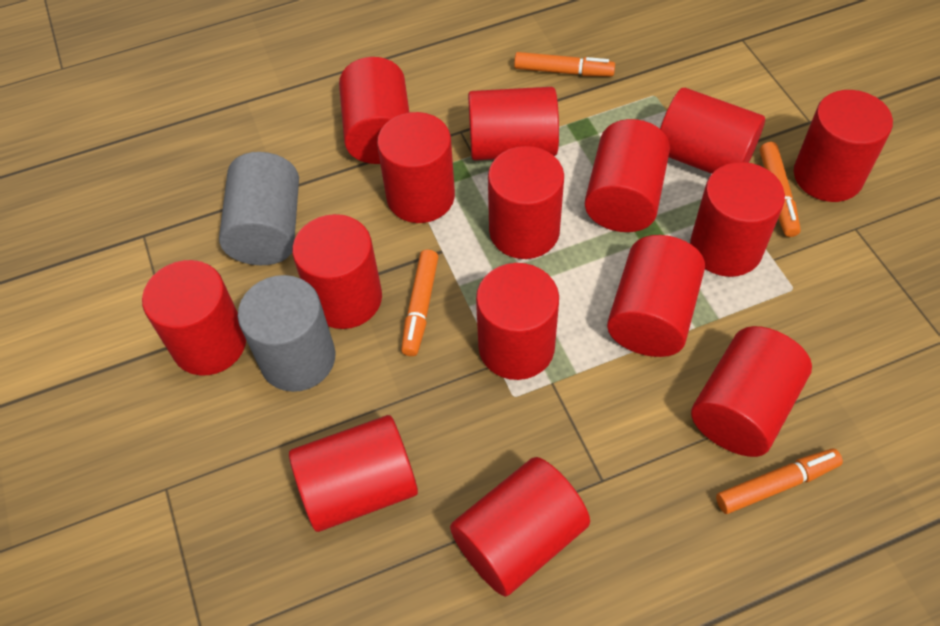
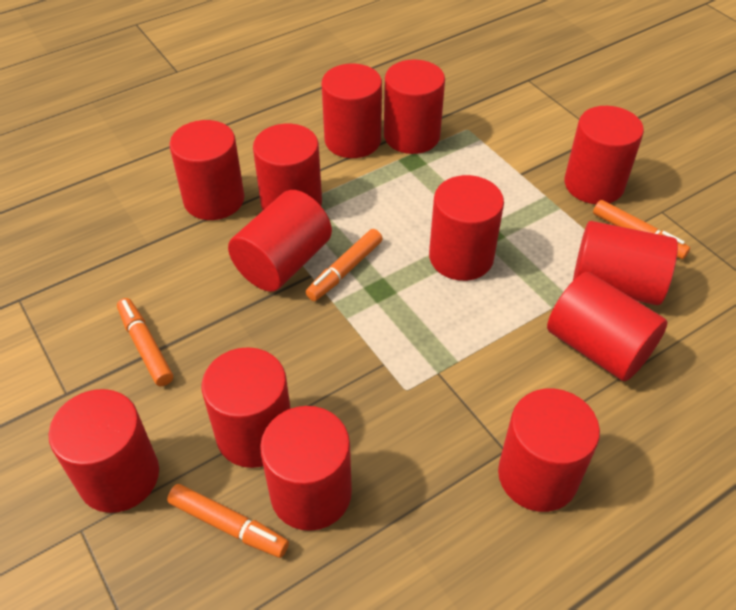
grey cylinder: 2 -> 0
red cylinder: 15 -> 13

